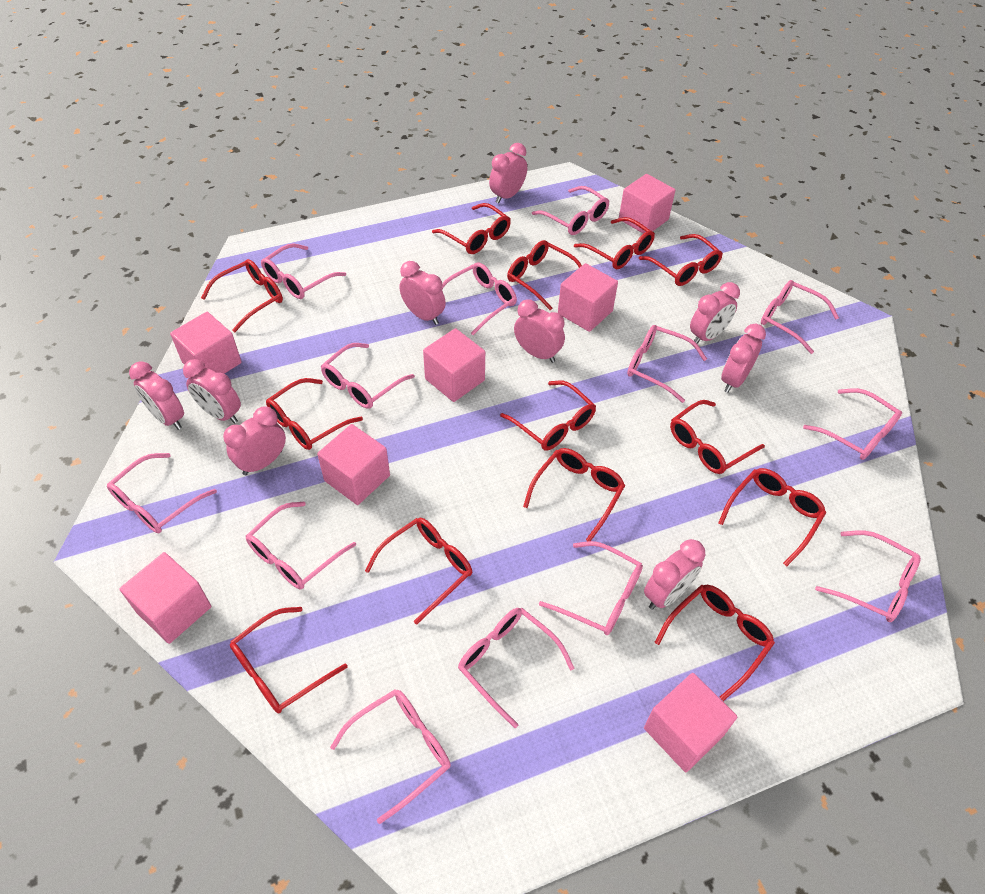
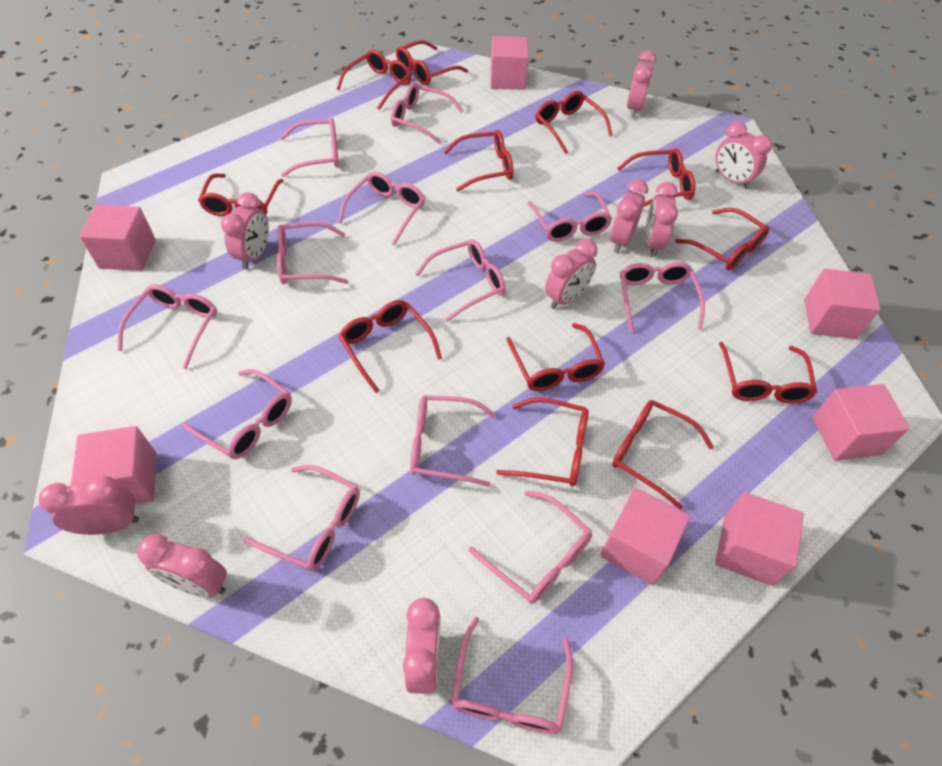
red glasses: 13 -> 12

